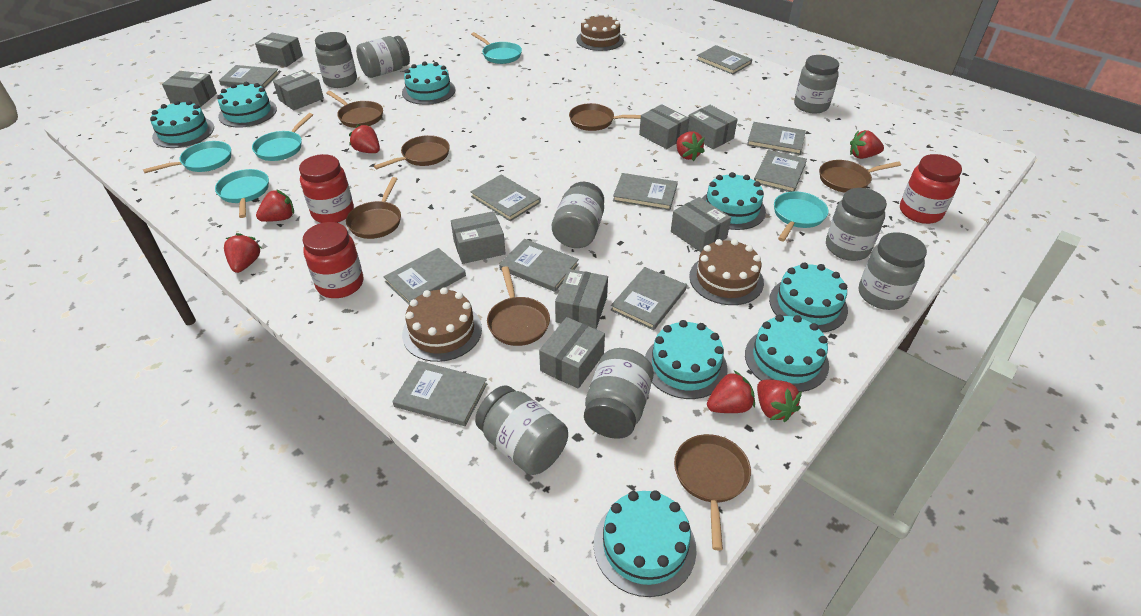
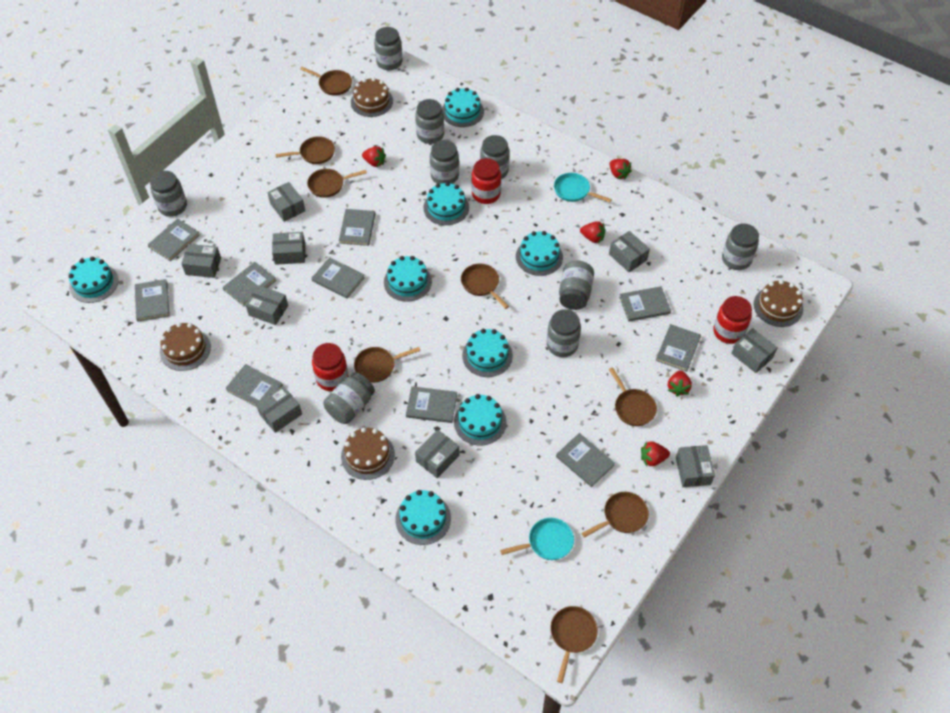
brown cake: 3 -> 4
brown pan: 7 -> 8
grey jar: 8 -> 9
red strawberry: 7 -> 5
turquoise pan: 5 -> 2

